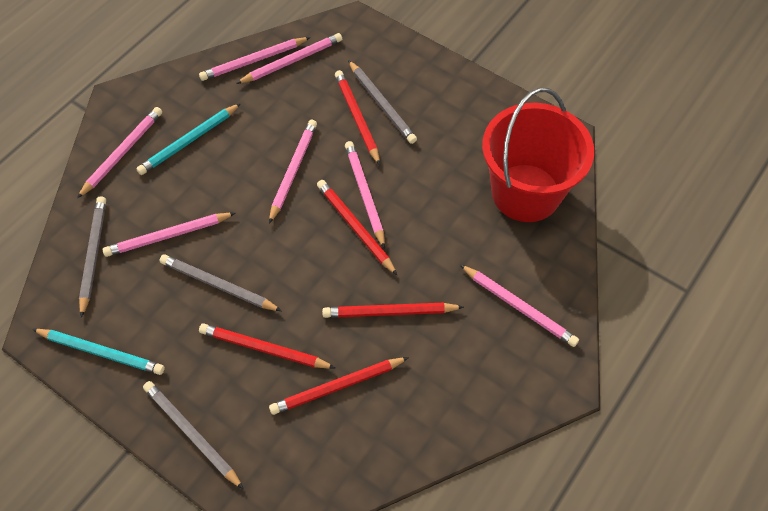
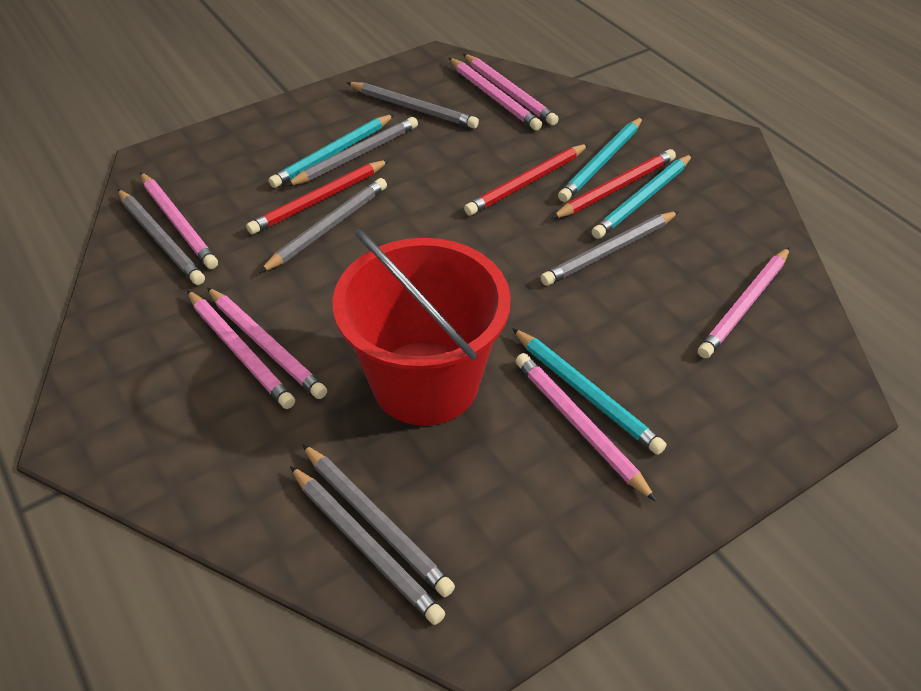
grey pencil: 4 -> 7
red pencil: 5 -> 3
turquoise pencil: 2 -> 4

